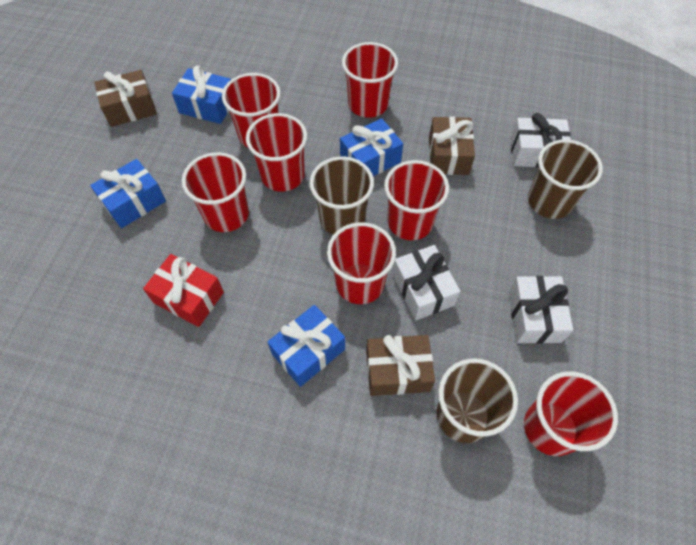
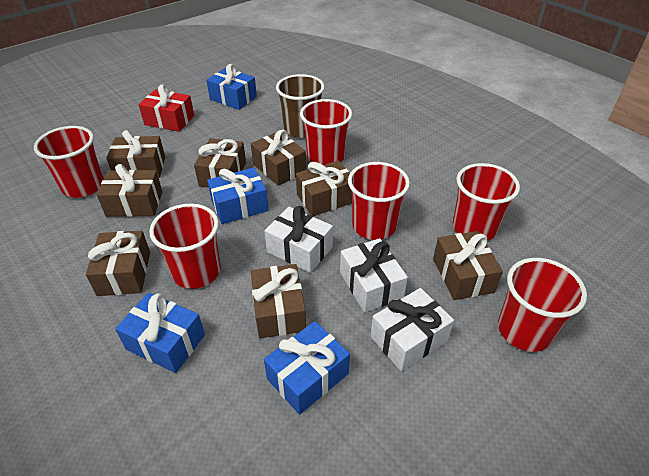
brown cup: 3 -> 1
brown gift: 3 -> 8
red cup: 7 -> 6

